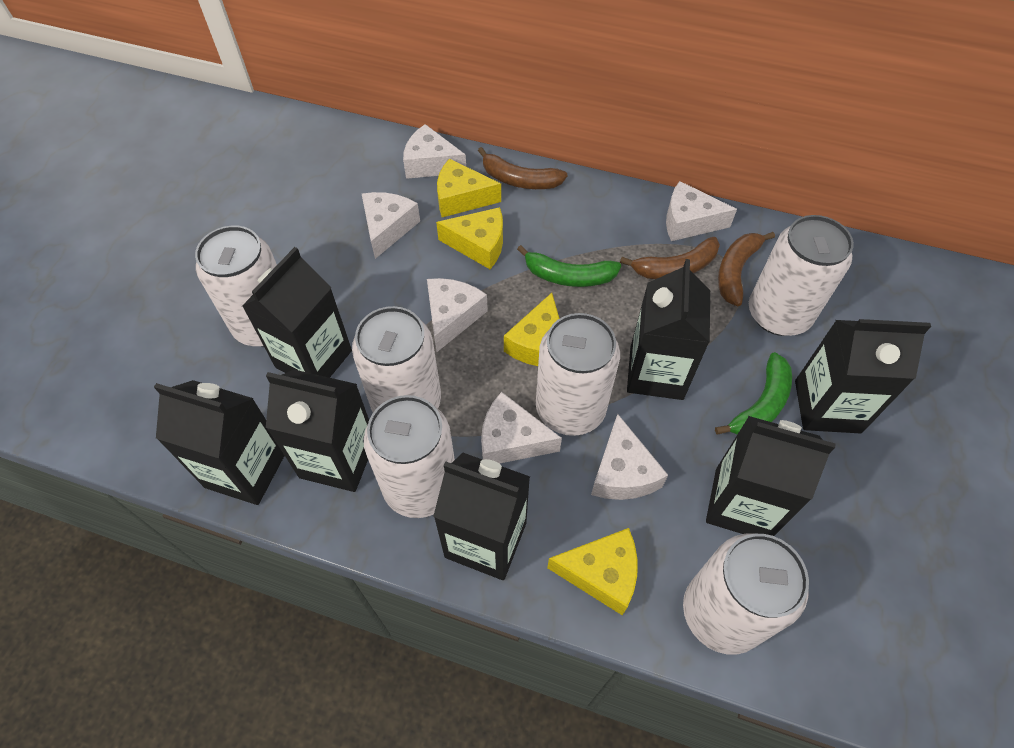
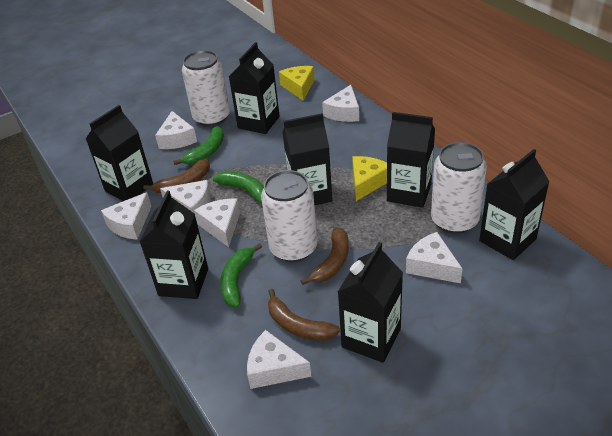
green banana: 2 -> 3
white can: 6 -> 3
white cheese: 6 -> 7
yellow cheese: 4 -> 2

